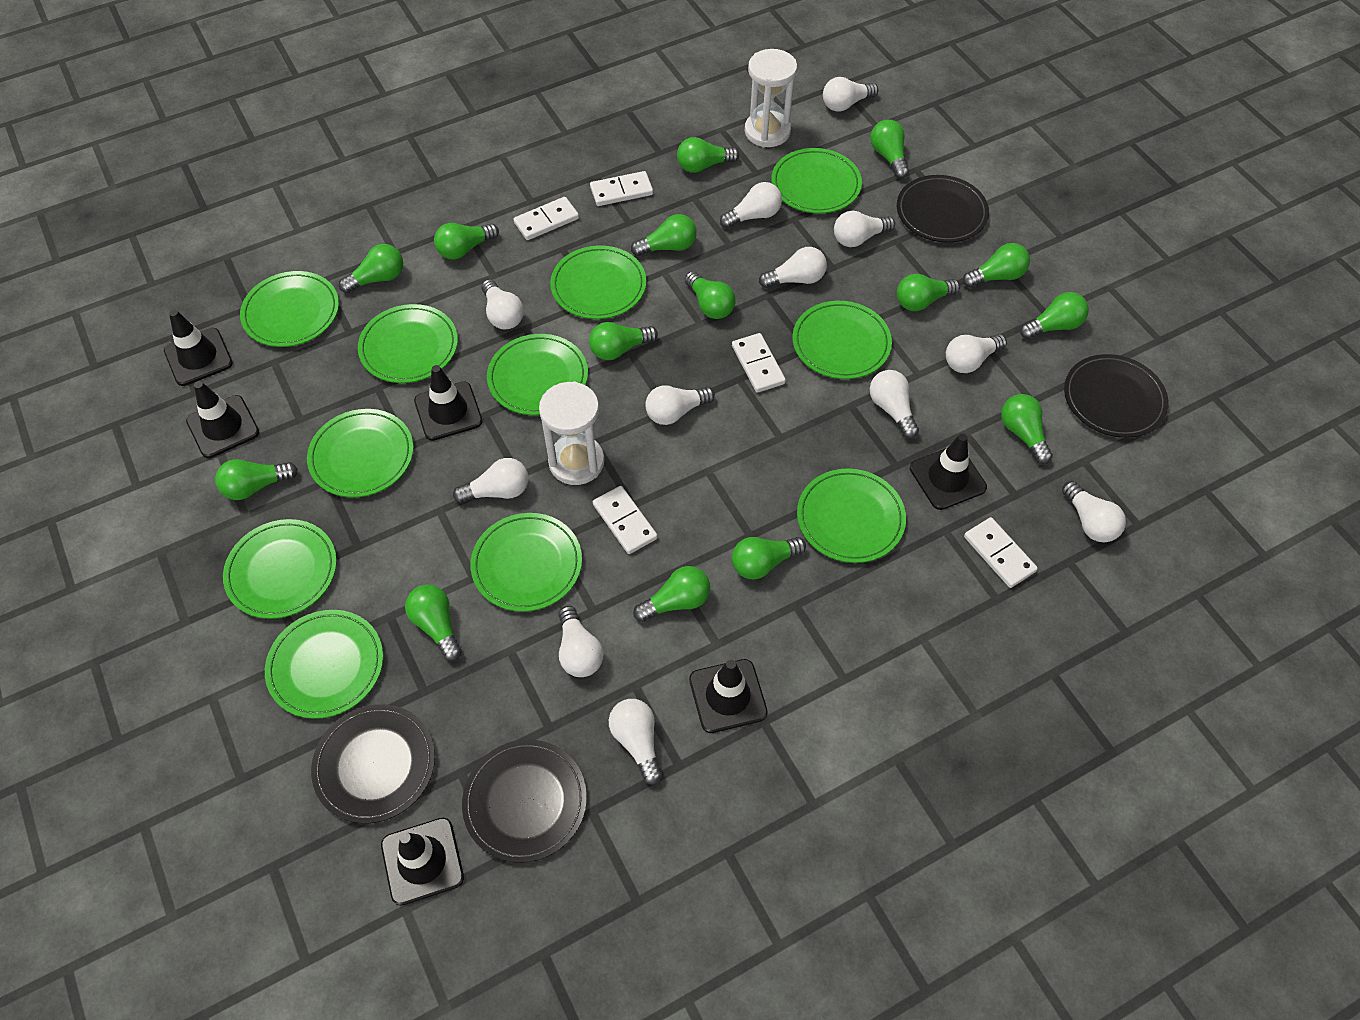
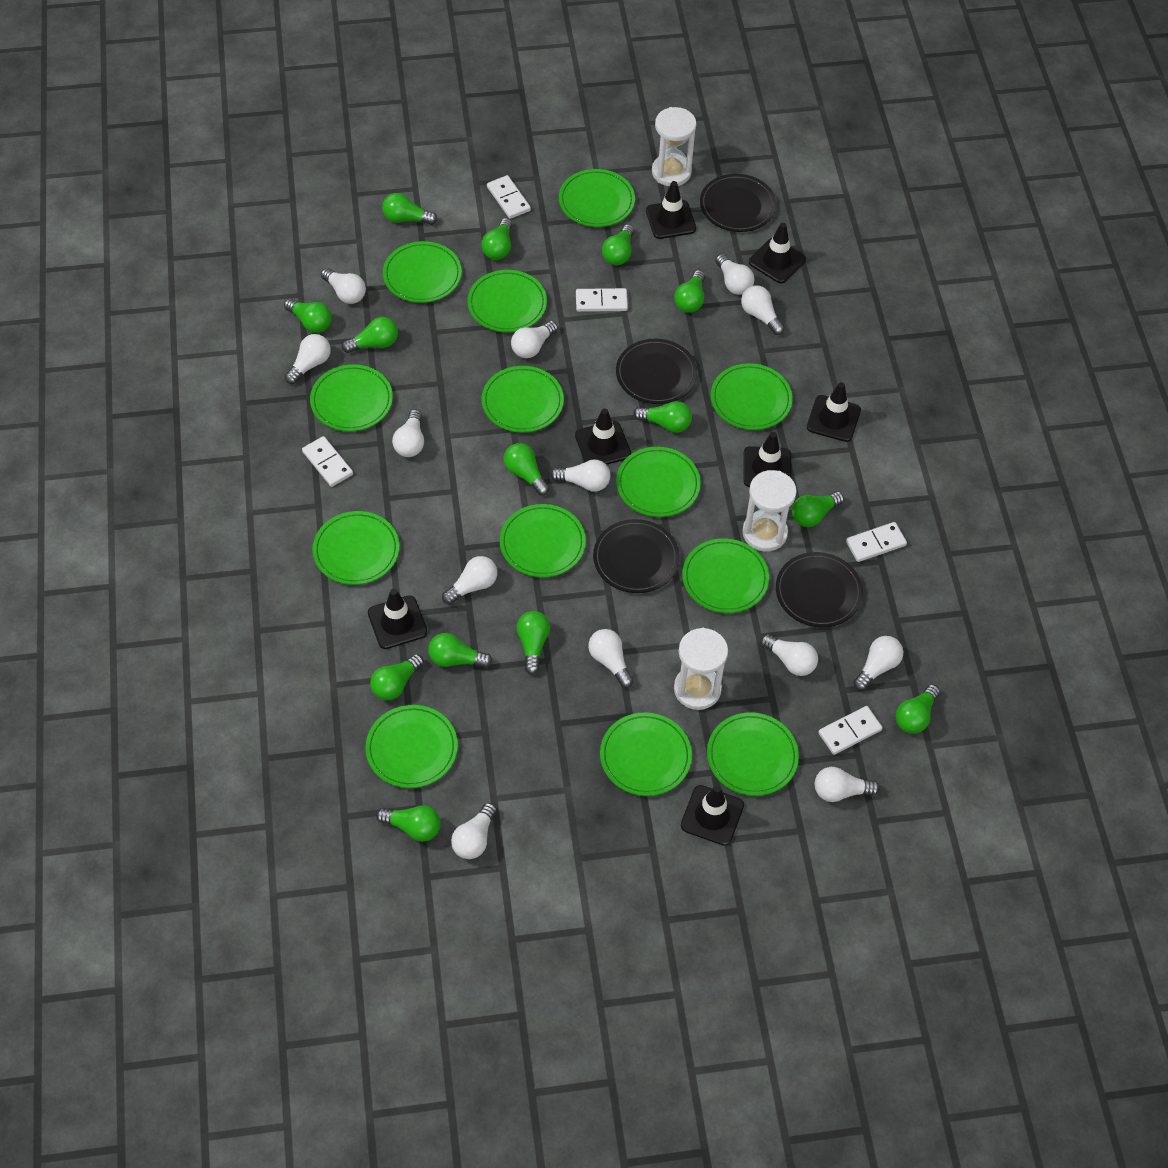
black traffic cone: 6 -> 7
green light bulb: 15 -> 14
green plate: 11 -> 13
white hourglass: 2 -> 3
white light bulb: 12 -> 13

